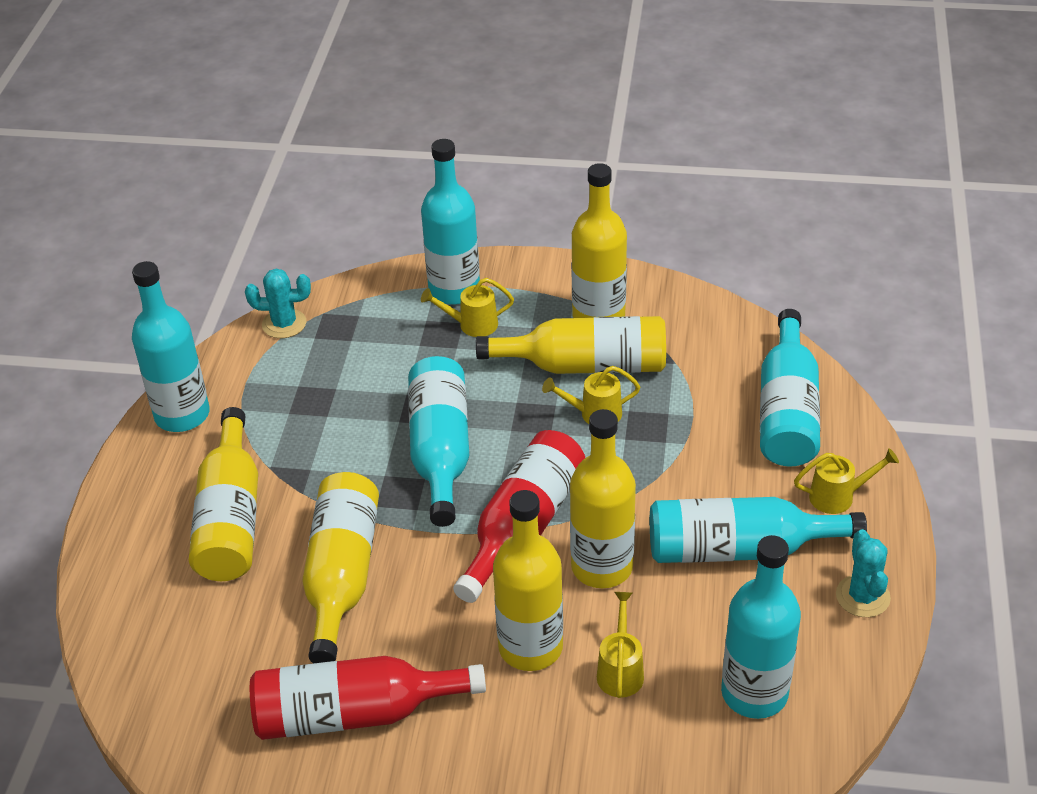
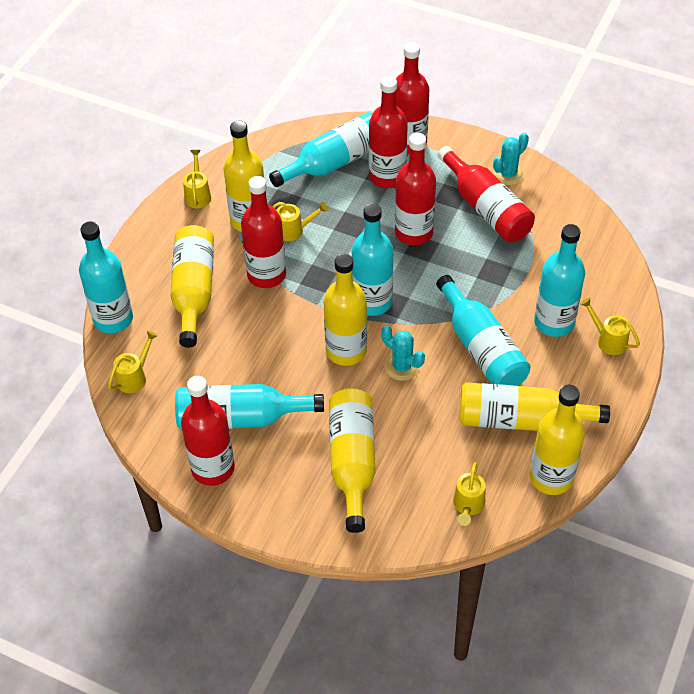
red bottle: 2 -> 6
yellow watering can: 4 -> 5

